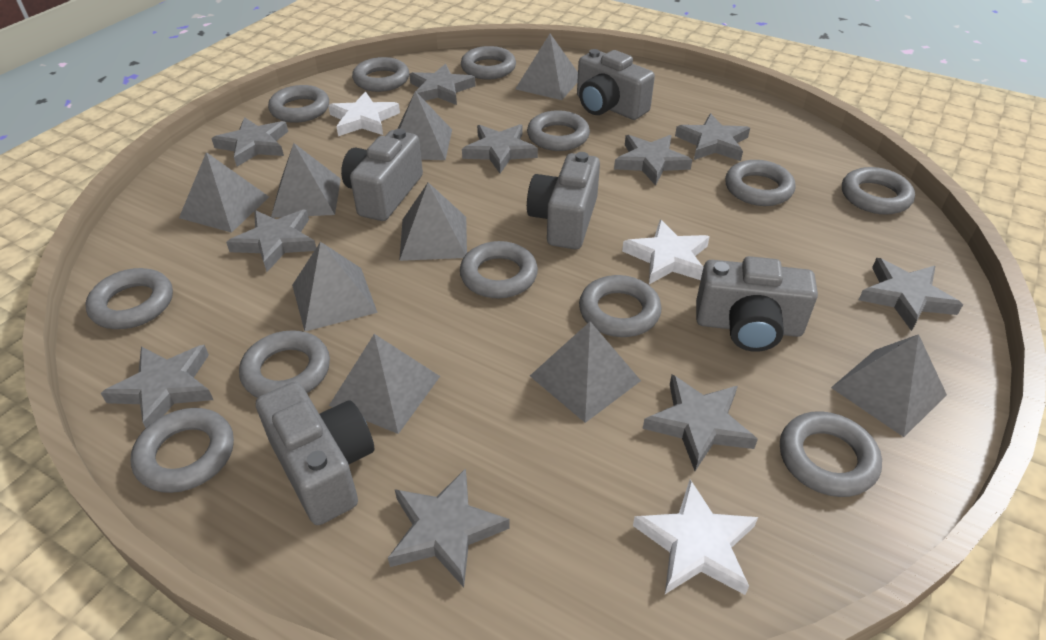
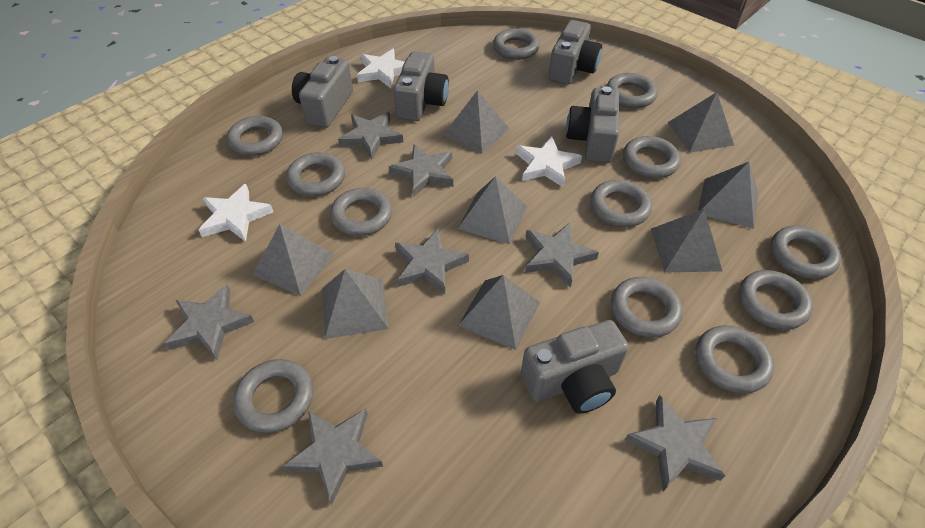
grey pyramid: 9 -> 8
grey star: 10 -> 7

